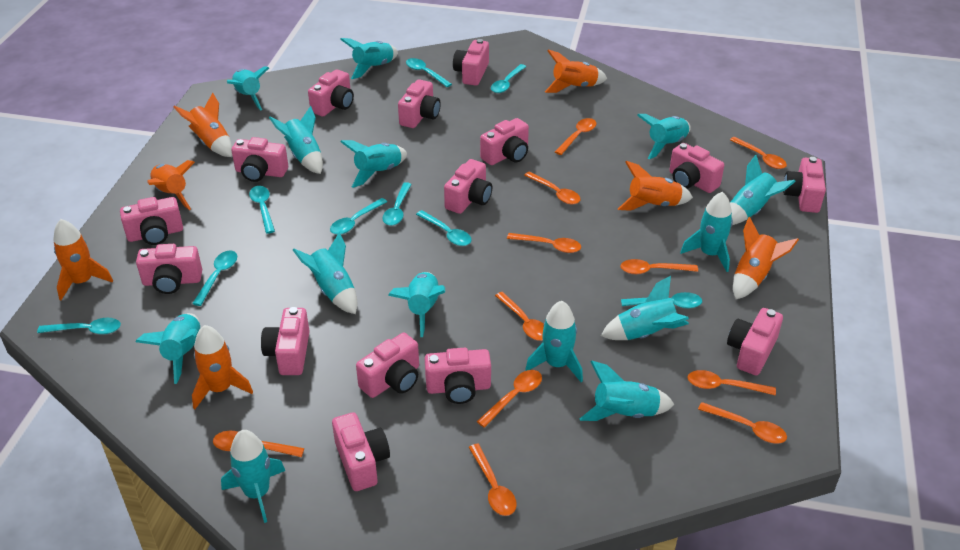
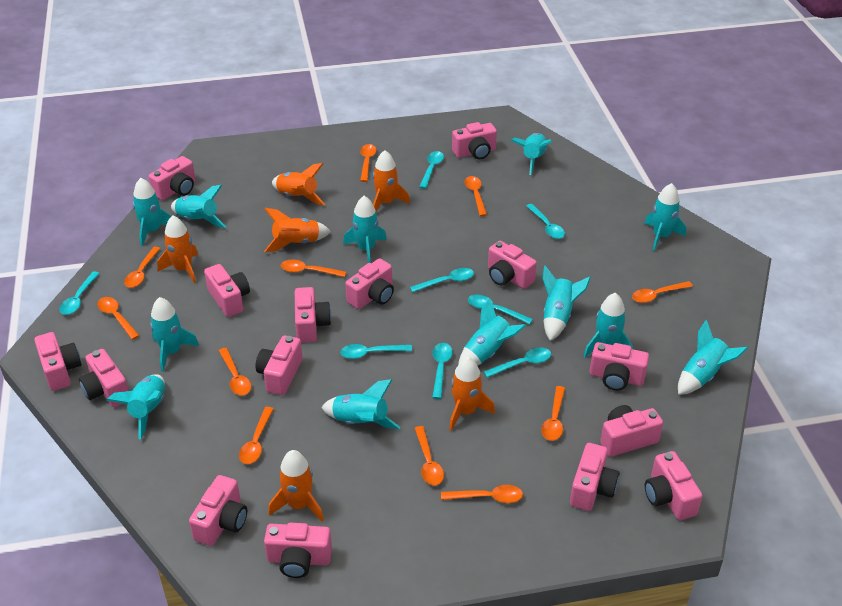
orange rocket: 7 -> 6
turquoise rocket: 14 -> 12
turquoise spoon: 9 -> 8

